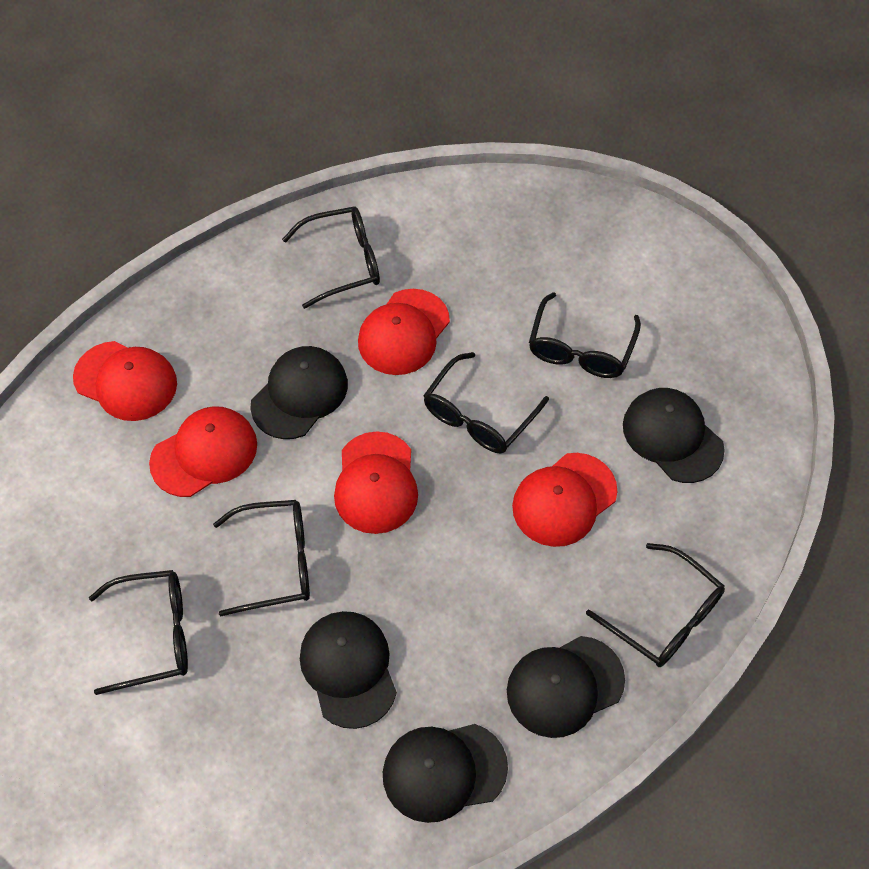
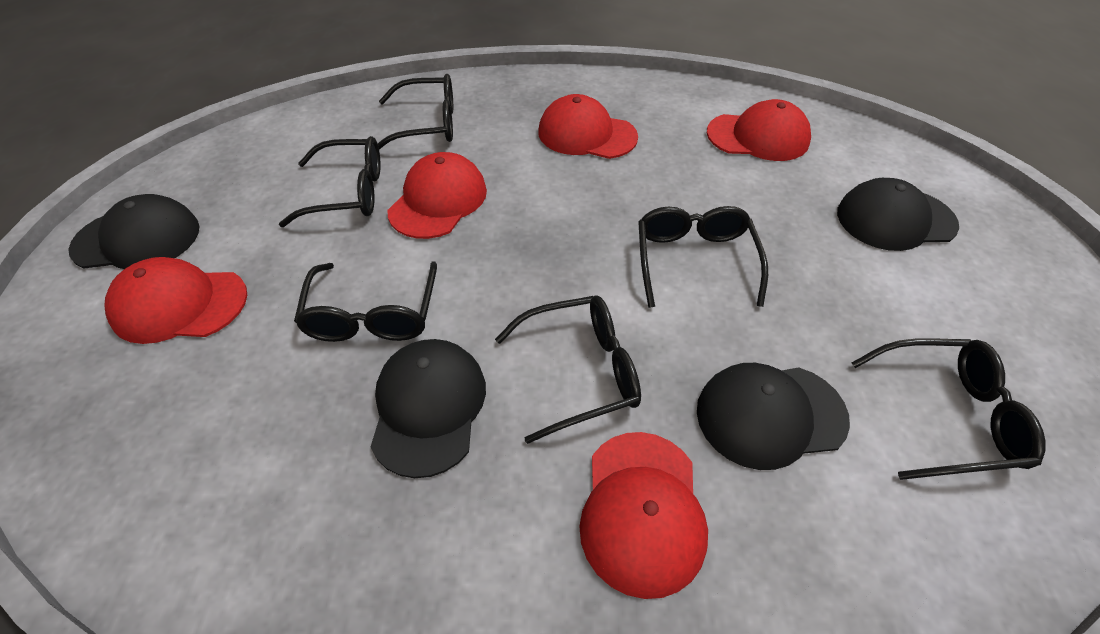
black cap: 5 -> 4

